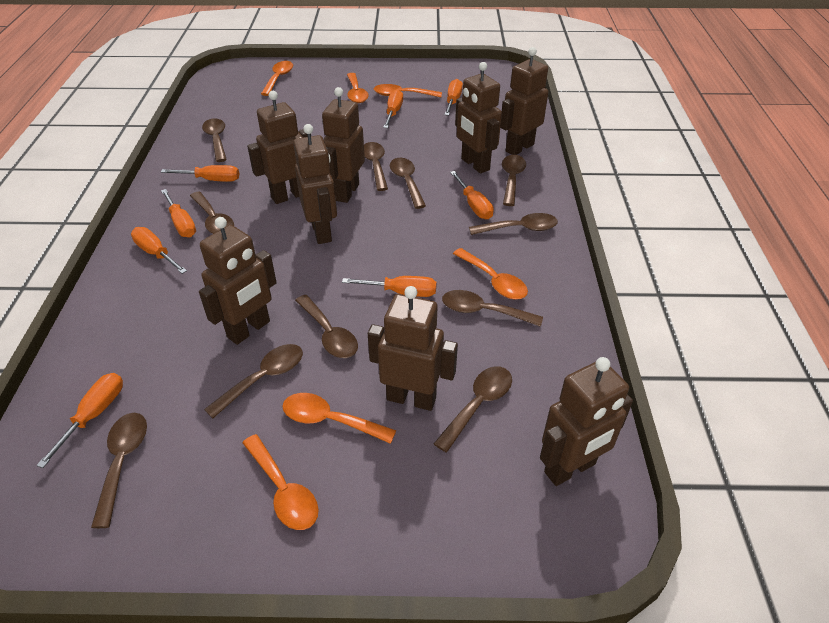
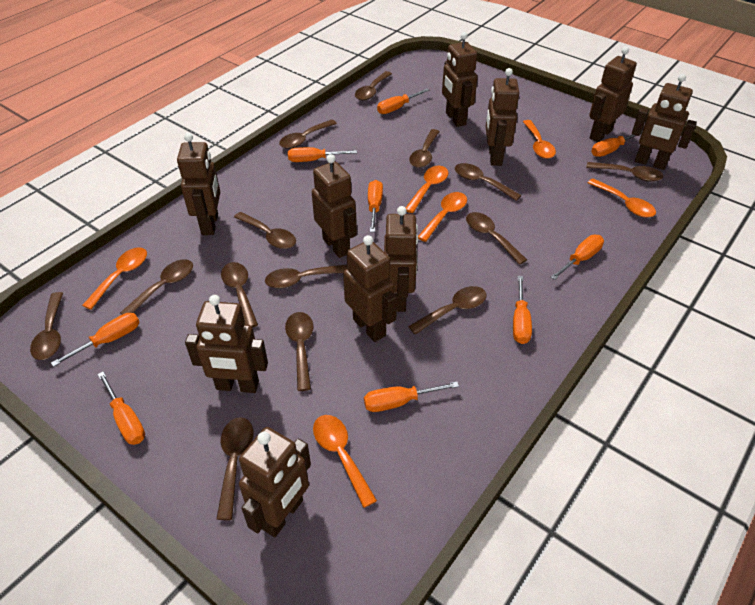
brown robot: 8 -> 10
brown spoon: 11 -> 14
orange screwdriver: 8 -> 9

